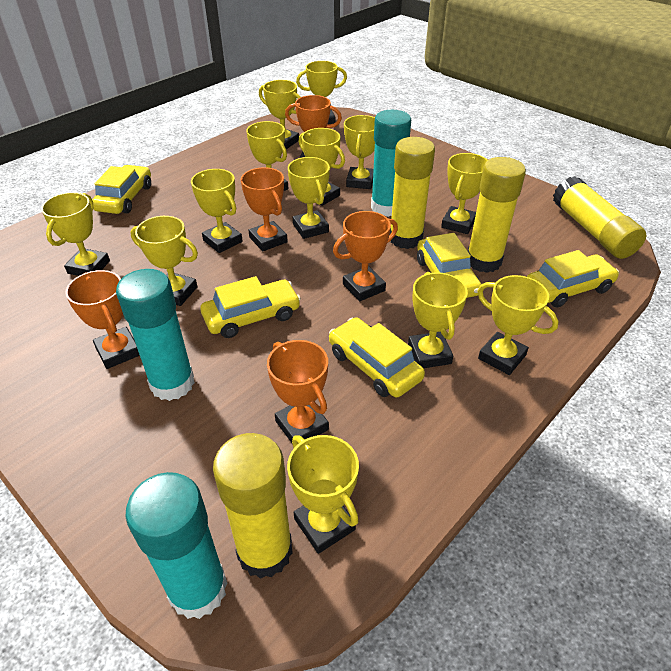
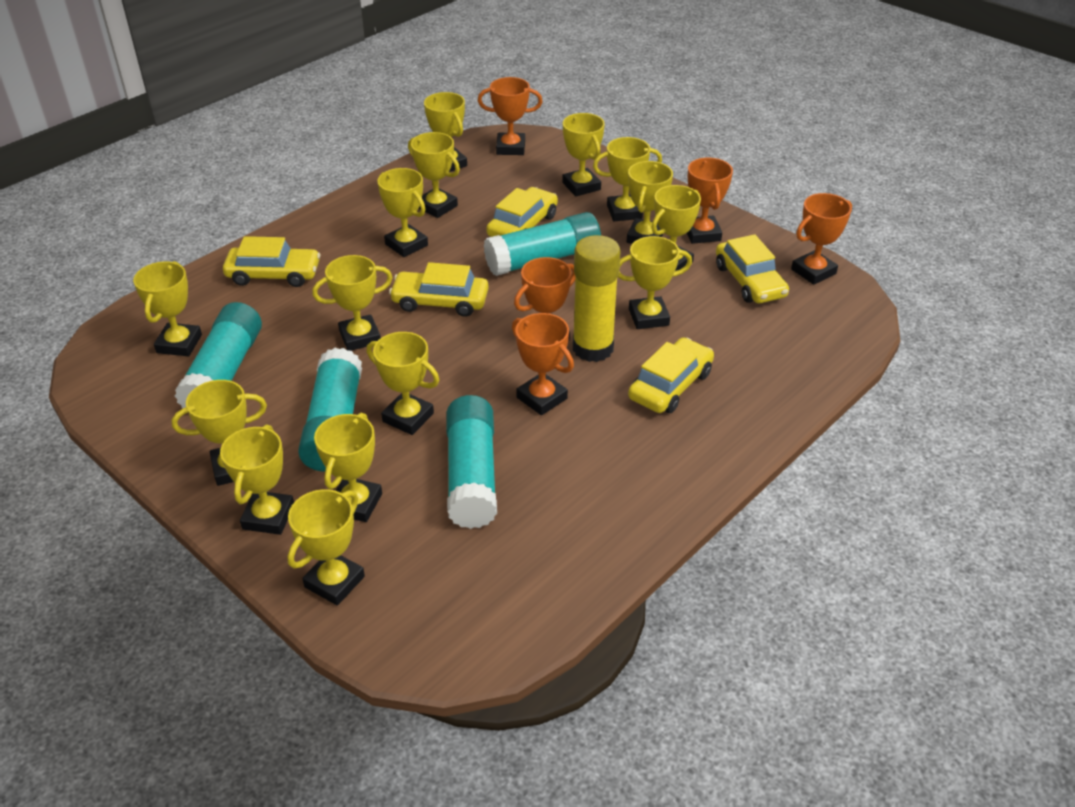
turquoise glue stick: 3 -> 4
yellow glue stick: 4 -> 1
yellow trophy: 13 -> 15

